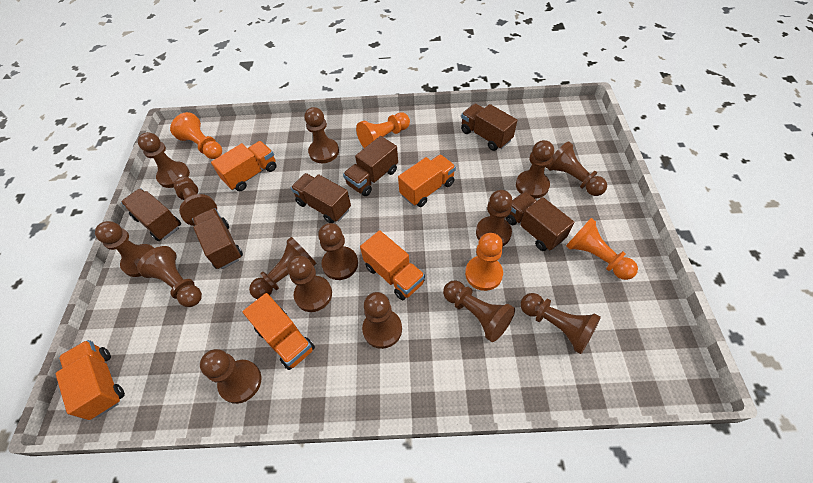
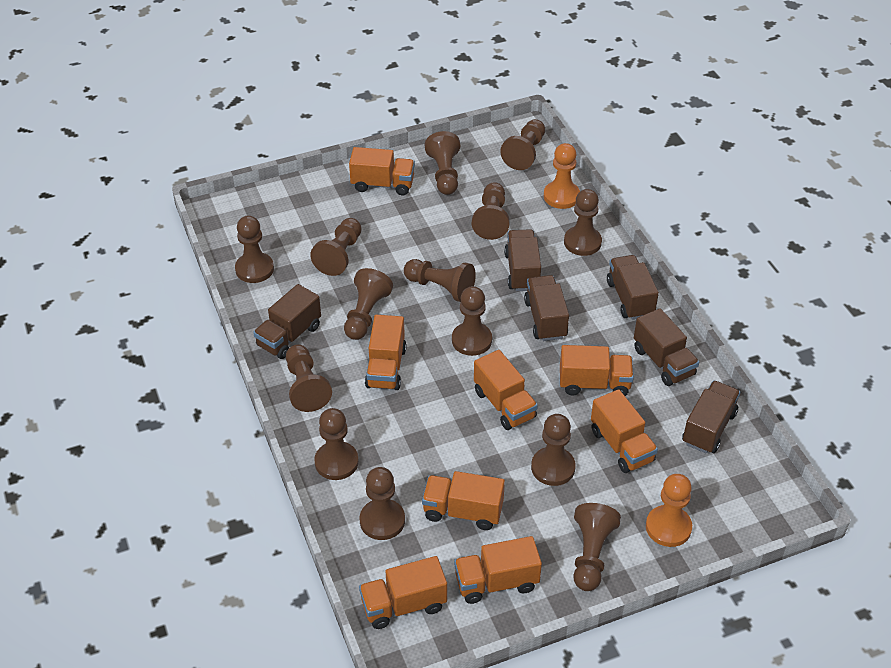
brown pawn: 15 -> 14
orange pawn: 4 -> 2
orange truck: 5 -> 8

